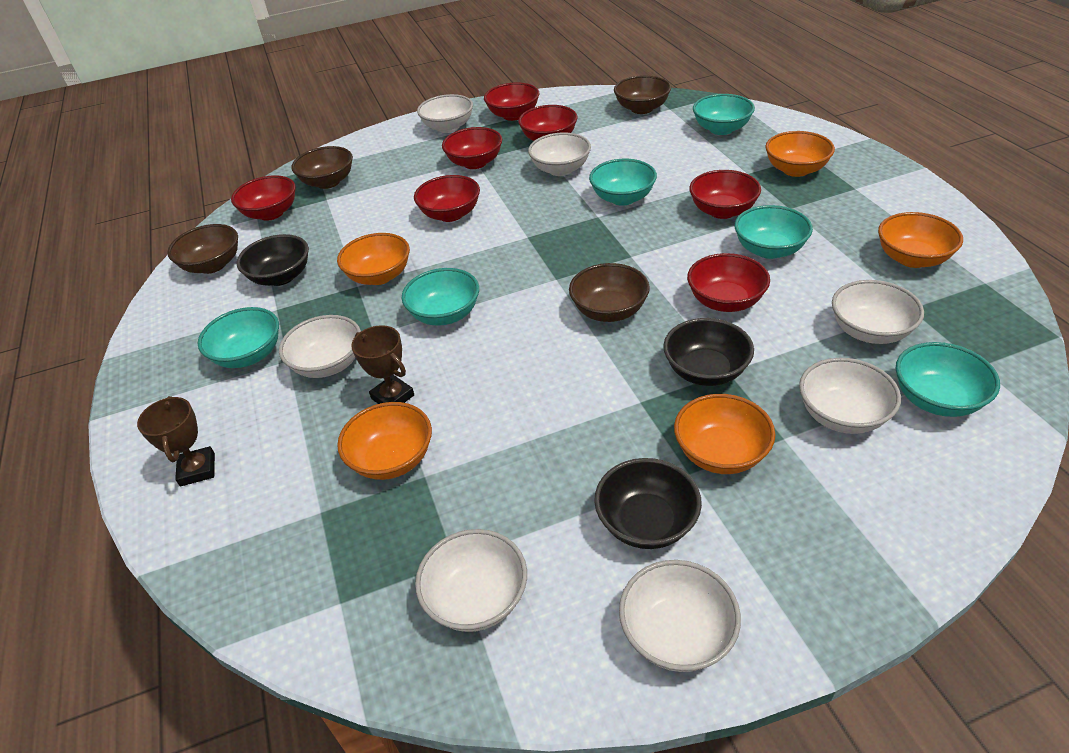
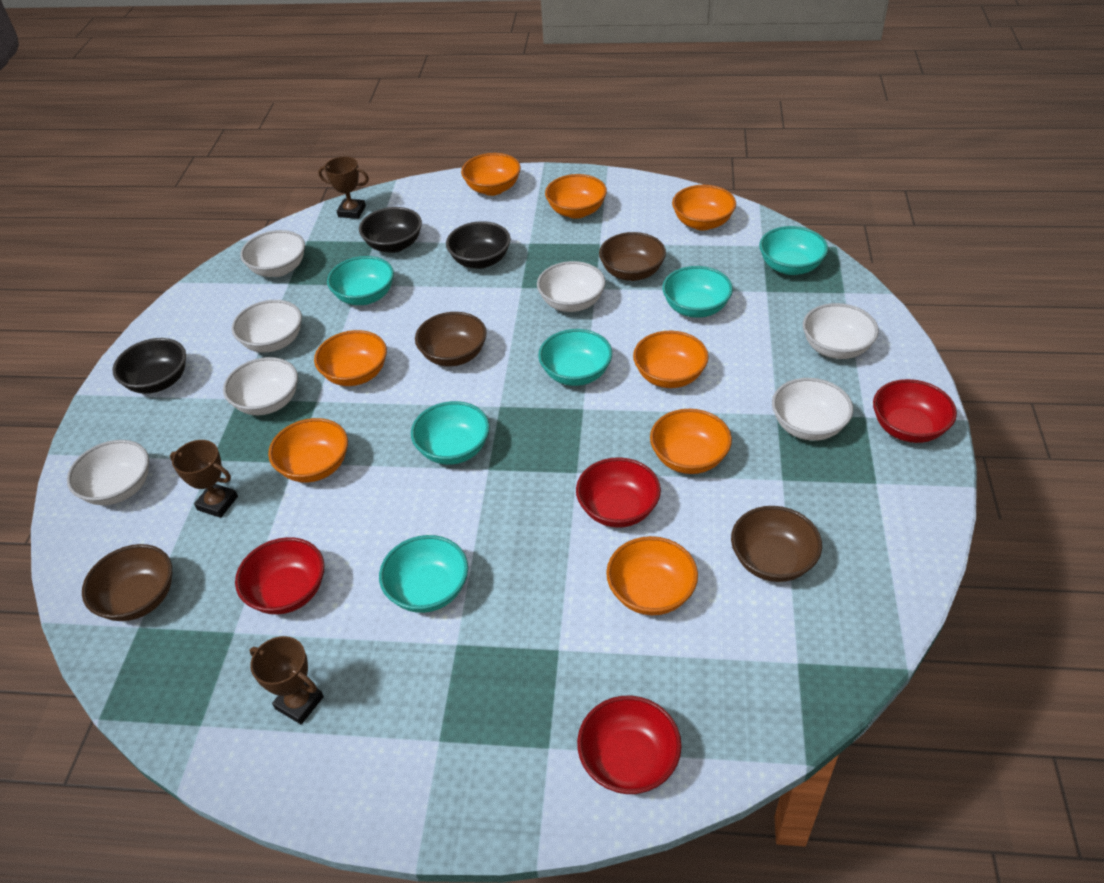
brown trophy: 2 -> 3
orange bowl: 5 -> 8
red bowl: 7 -> 4

